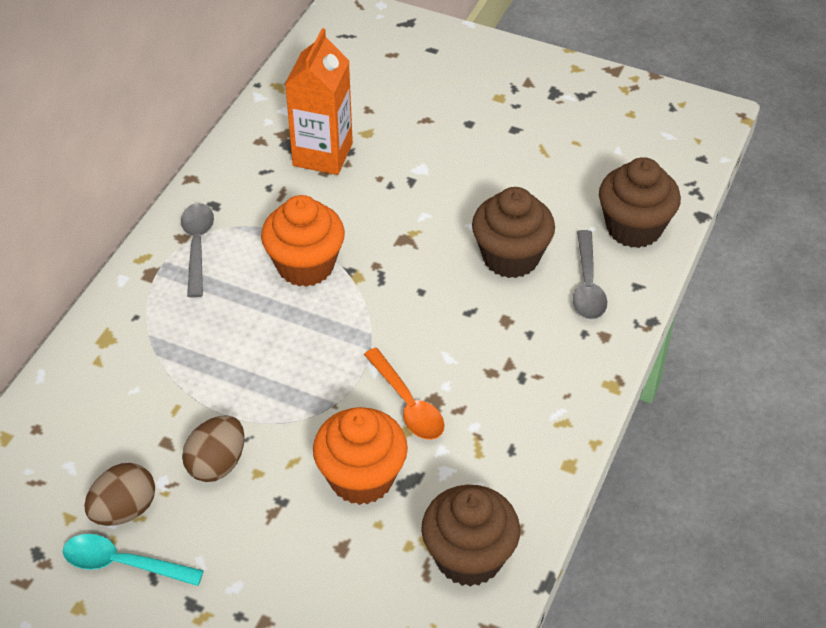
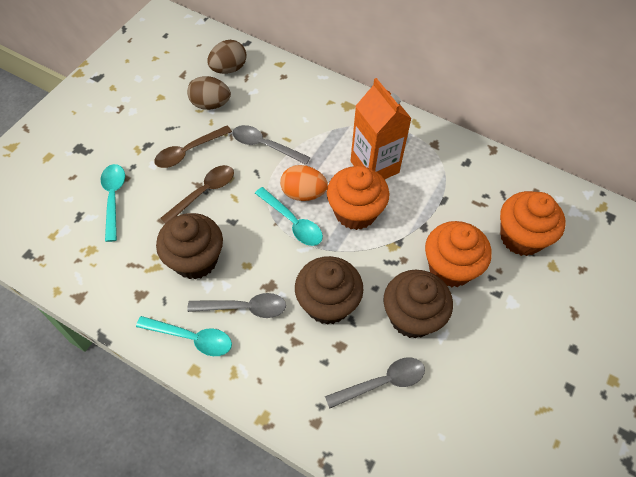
brown spoon: 0 -> 2
grey spoon: 2 -> 3
orange cupcake: 2 -> 3
orange egg: 0 -> 1
orange spoon: 1 -> 0
turquoise spoon: 1 -> 3

